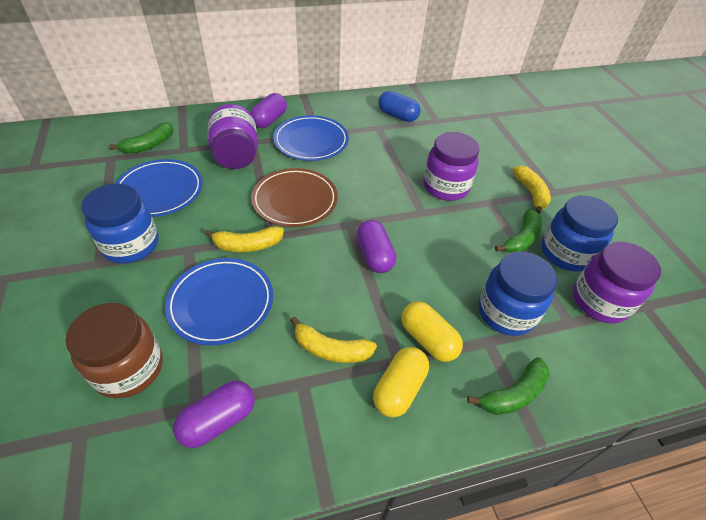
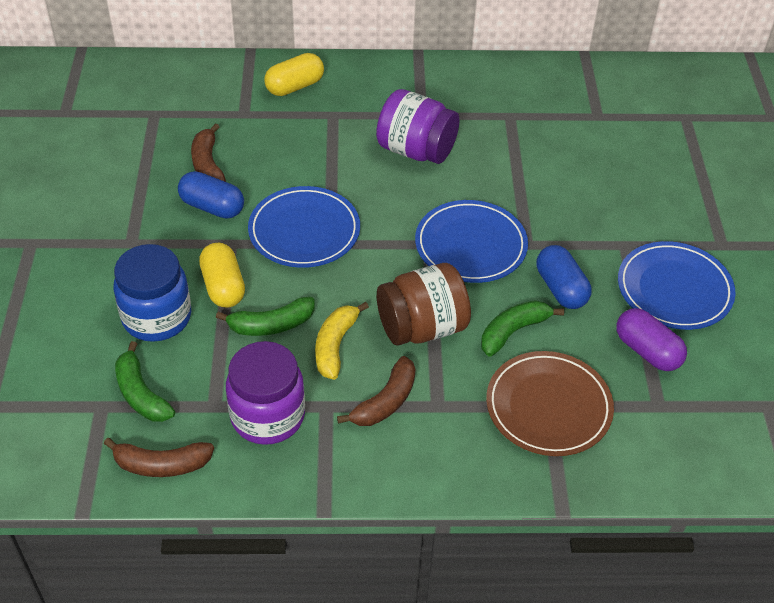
blue capsule: 1 -> 2
blue jar: 3 -> 1
brown banana: 0 -> 3
purple capsule: 3 -> 1
purple jar: 3 -> 2
yellow banana: 3 -> 1

